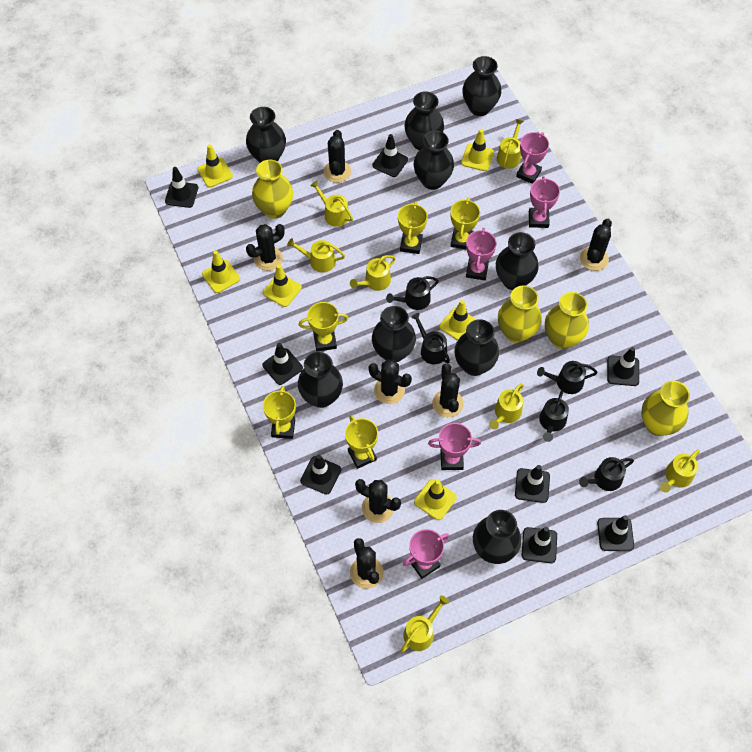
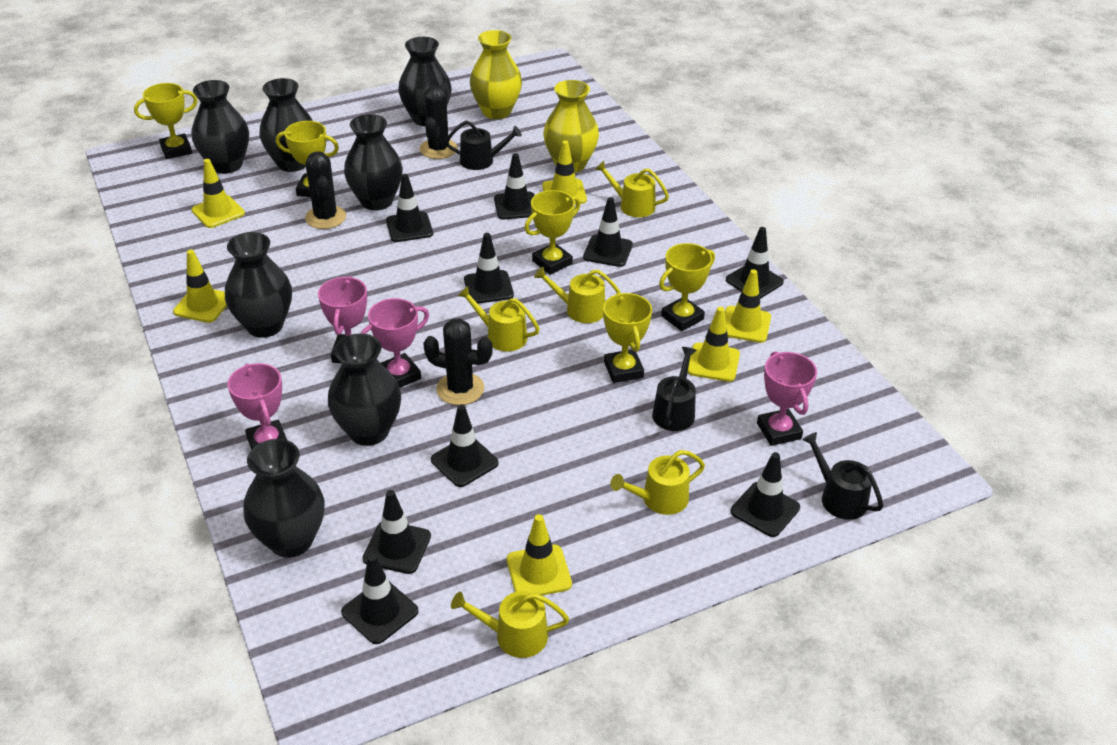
black cactus: 7 -> 3
black traffic cone: 8 -> 9
black vase: 9 -> 7
black watering can: 5 -> 3
pink trophy: 5 -> 4
yellow vase: 4 -> 2
yellow watering can: 7 -> 5

